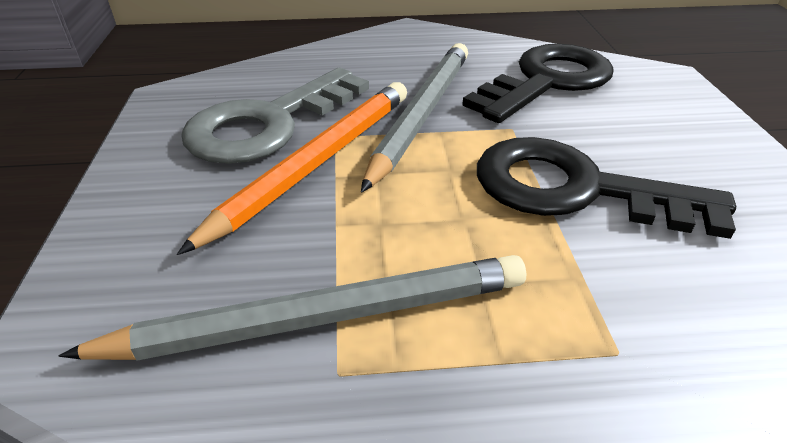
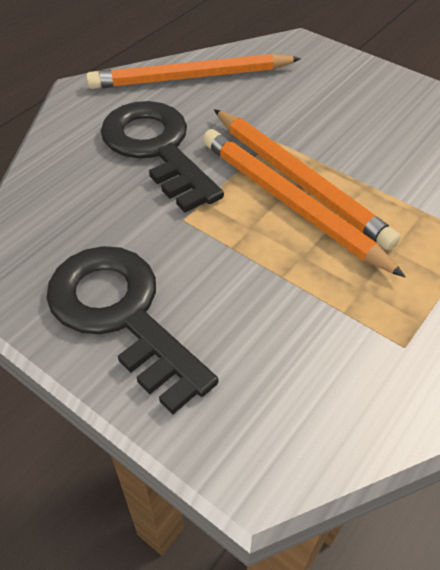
grey key: 1 -> 0
grey pencil: 2 -> 0
orange pencil: 1 -> 3

